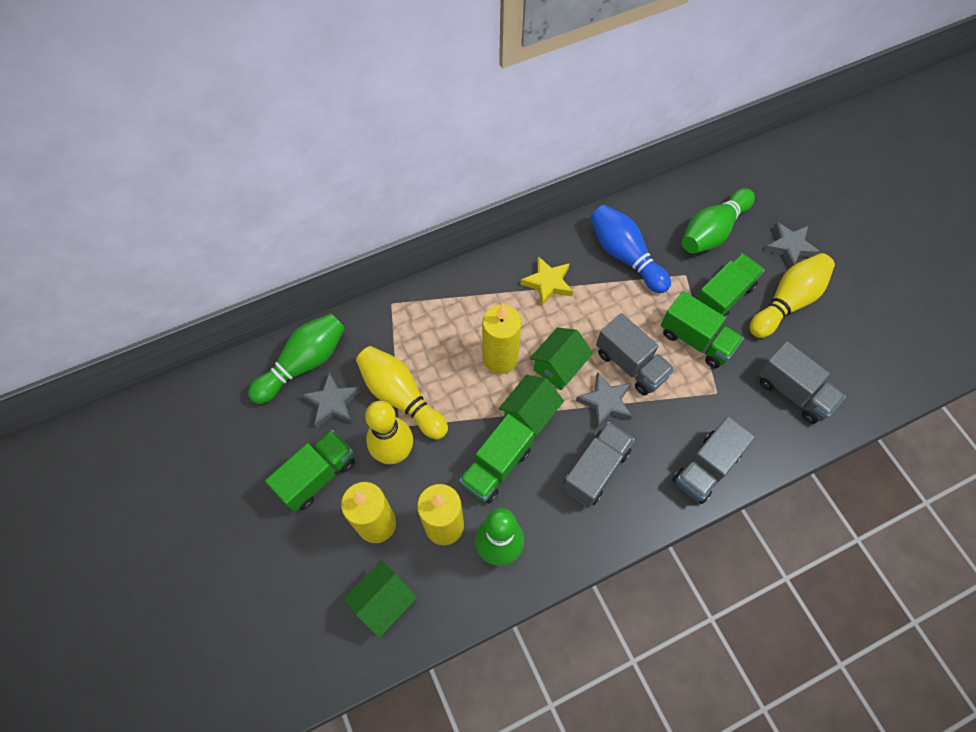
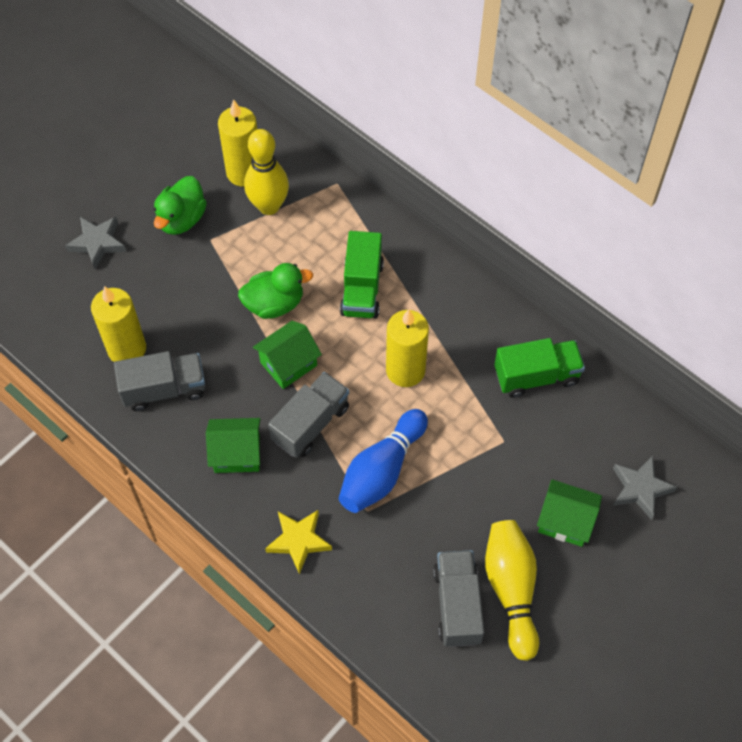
green bowling pin: 3 -> 0
green duck: 0 -> 2
green truck: 4 -> 2
grey star: 3 -> 2
grey truck: 4 -> 3
yellow bowling pin: 3 -> 2

